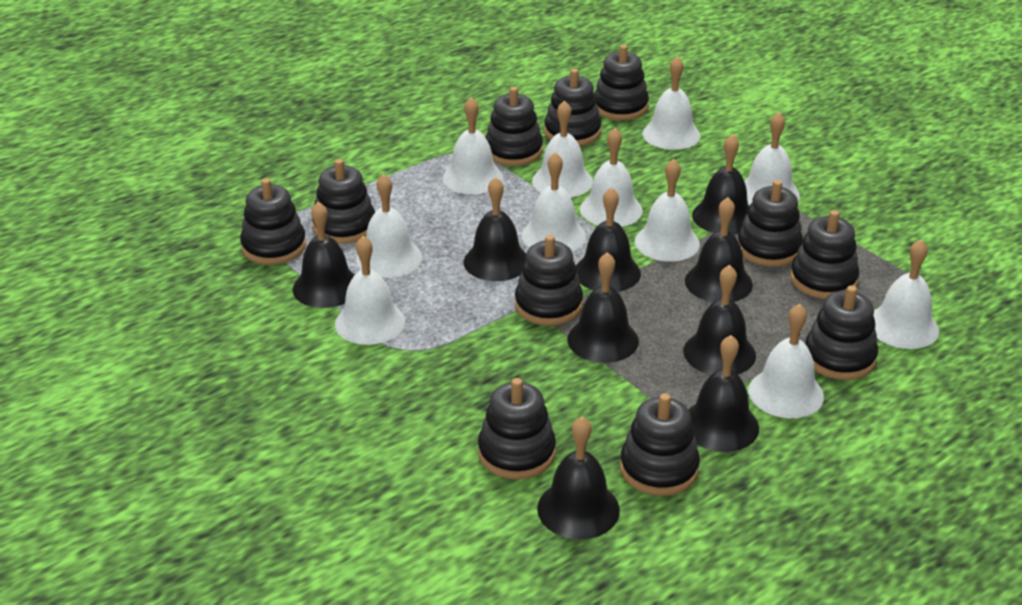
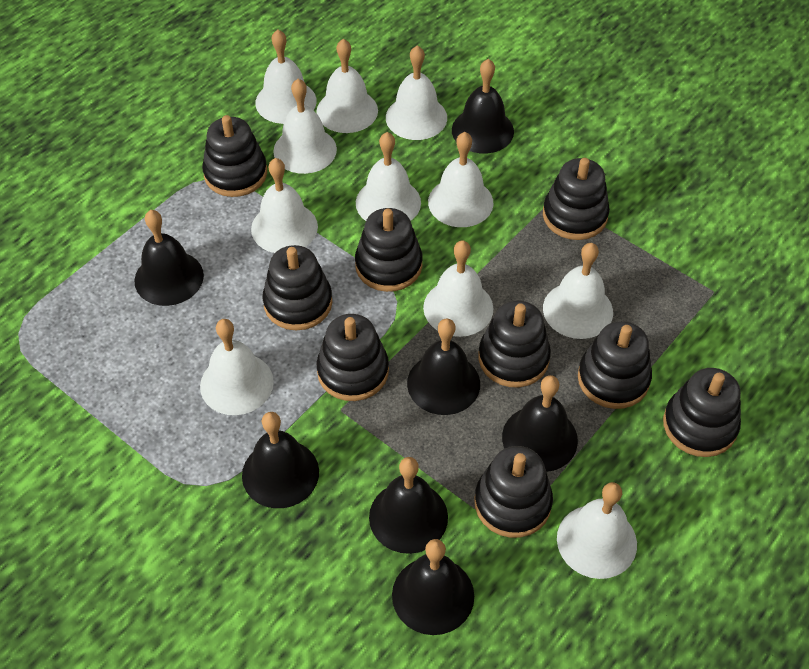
black bell: 9 -> 7
black stacking toy: 11 -> 9

